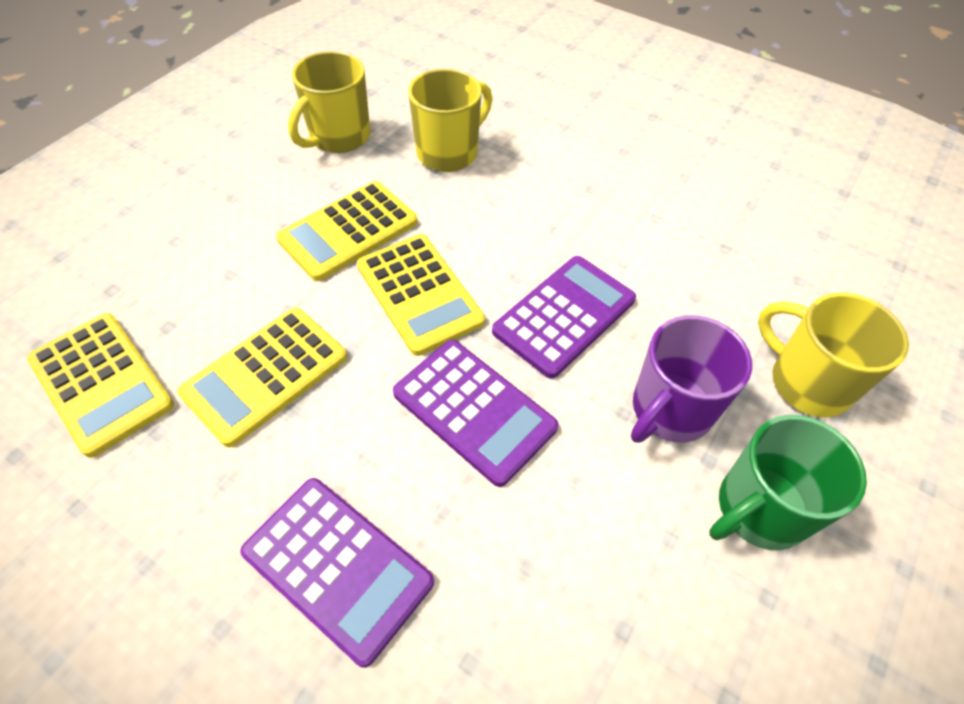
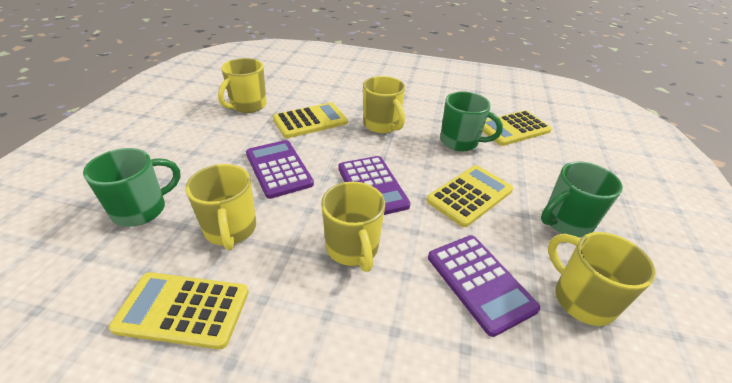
green mug: 1 -> 3
purple mug: 1 -> 0
yellow mug: 3 -> 5

